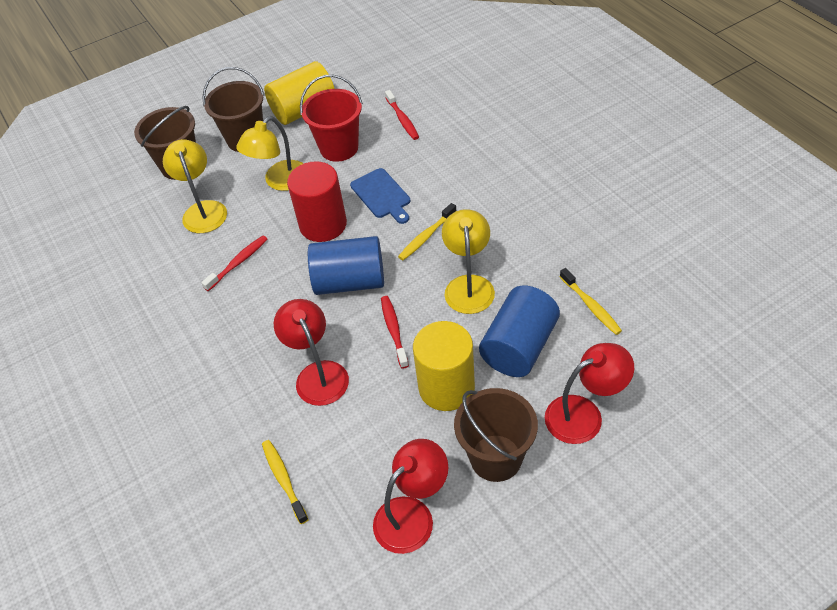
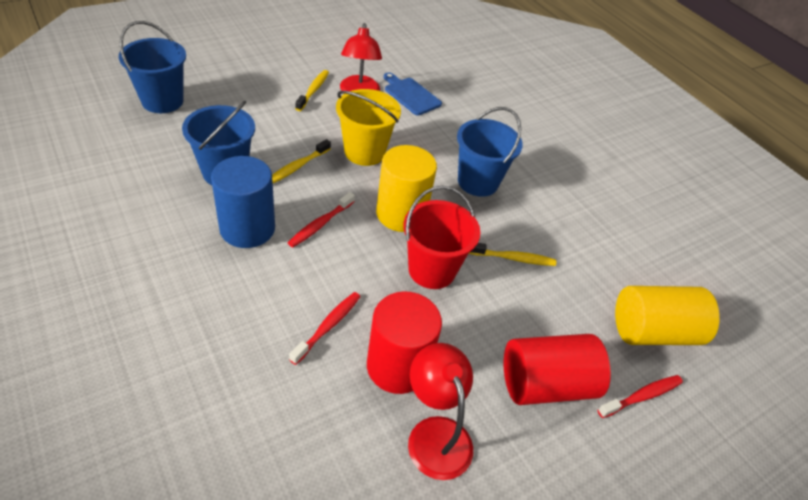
blue bucket: 0 -> 3
blue cylinder: 2 -> 1
brown bucket: 3 -> 0
red cylinder: 1 -> 2
red lamp: 3 -> 2
yellow bucket: 0 -> 1
yellow lamp: 3 -> 0

